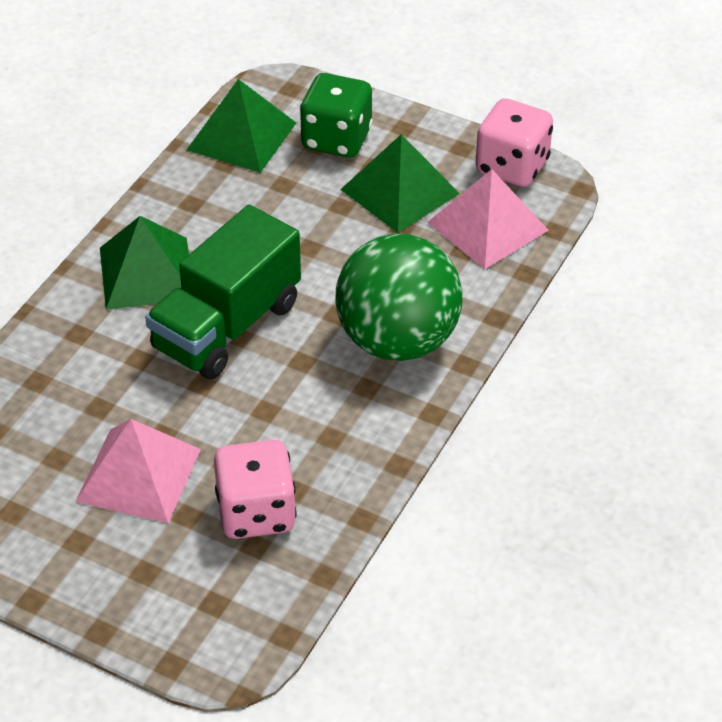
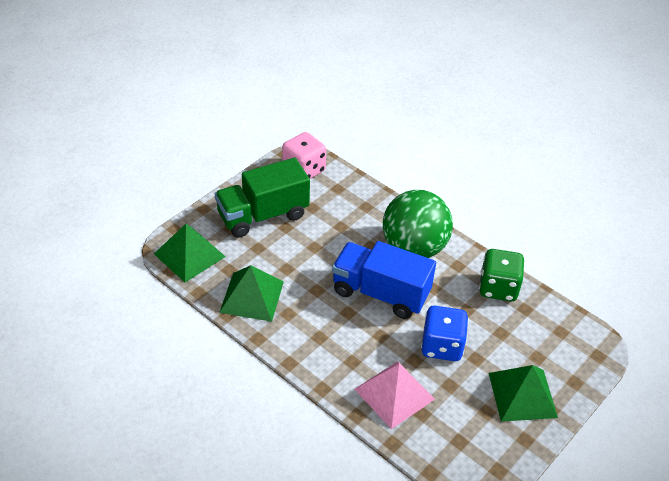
blue dice: 0 -> 1
blue truck: 0 -> 1
pink dice: 2 -> 1
pink pyramid: 2 -> 1

